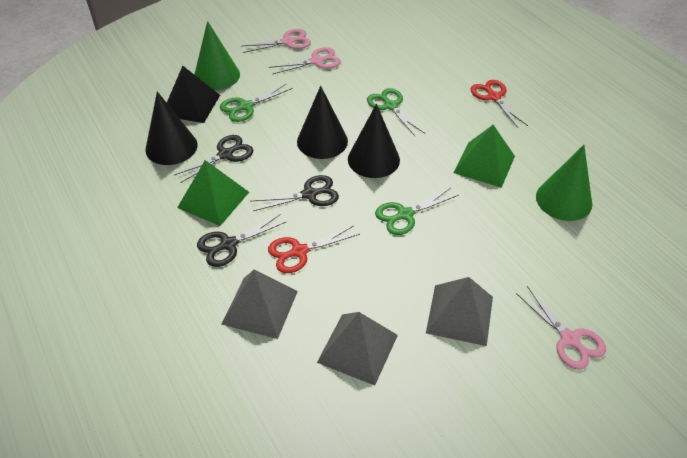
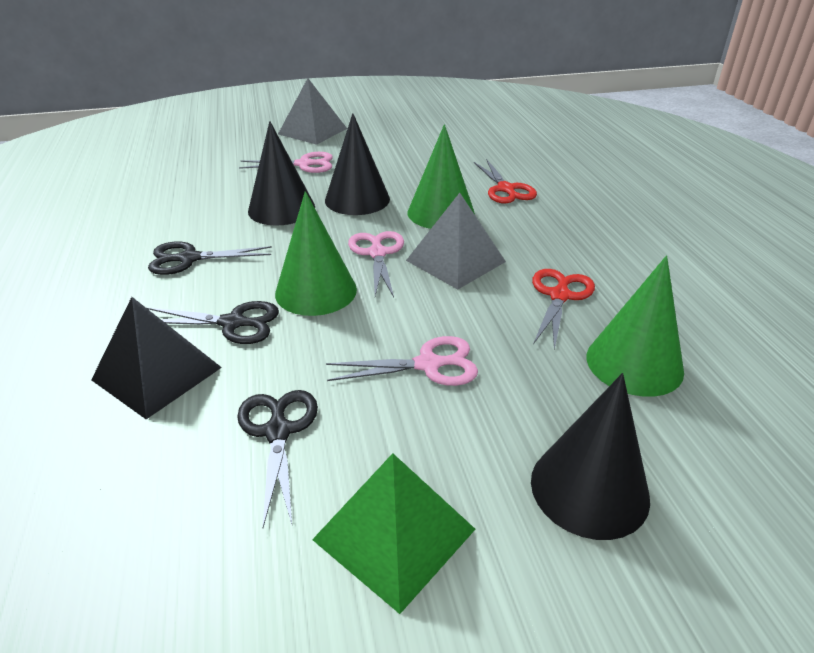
green cone: 2 -> 3
green pyramid: 2 -> 1
green scissors: 3 -> 0
grey pyramid: 3 -> 2

